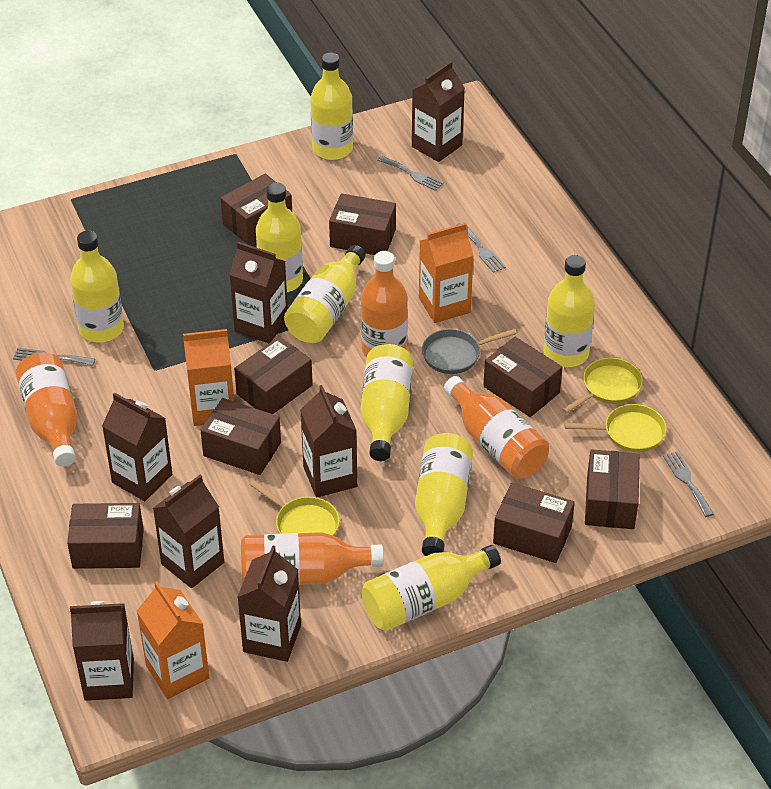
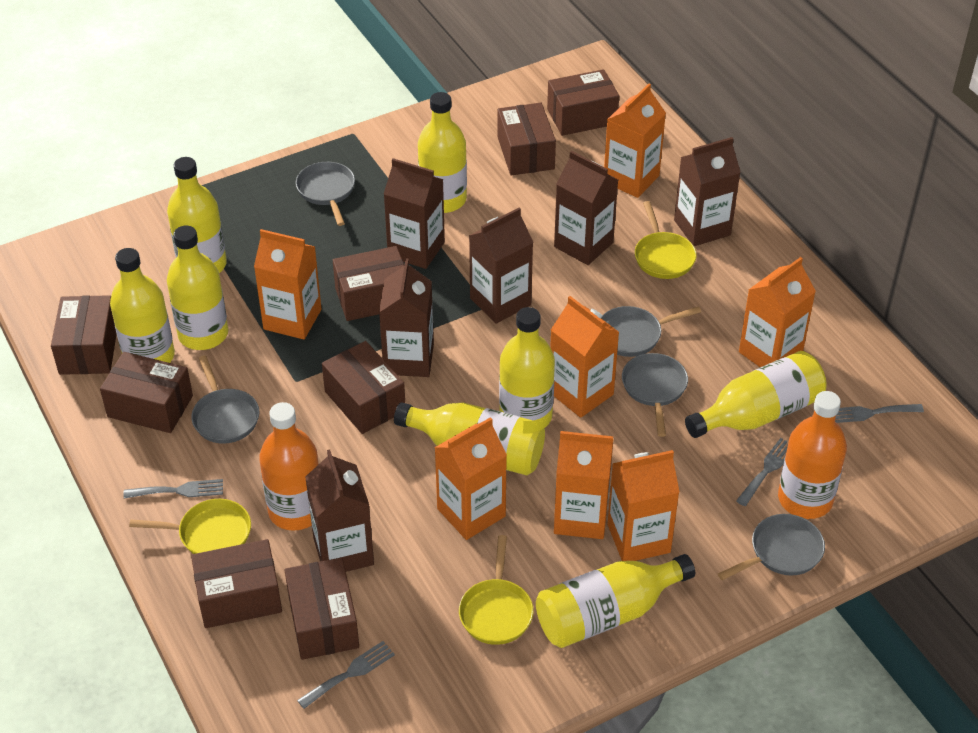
brown carton: 7 -> 6
grey pan: 1 -> 5
orange bottle: 4 -> 2
orange carton: 3 -> 7

